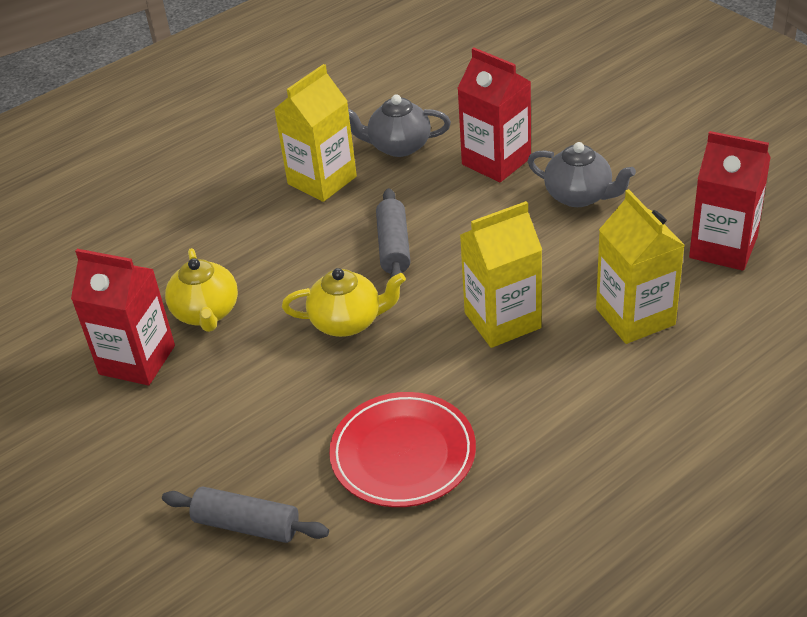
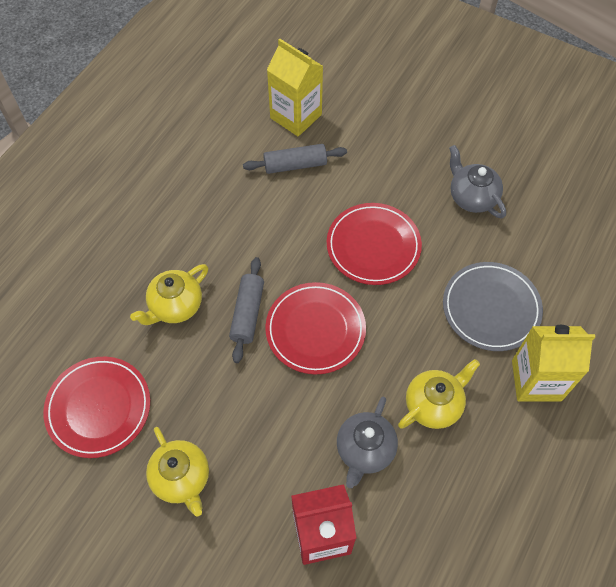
grey plate: 0 -> 1
red carton: 3 -> 1
red plate: 1 -> 3
yellow carton: 3 -> 2
yellow teapot: 2 -> 3

